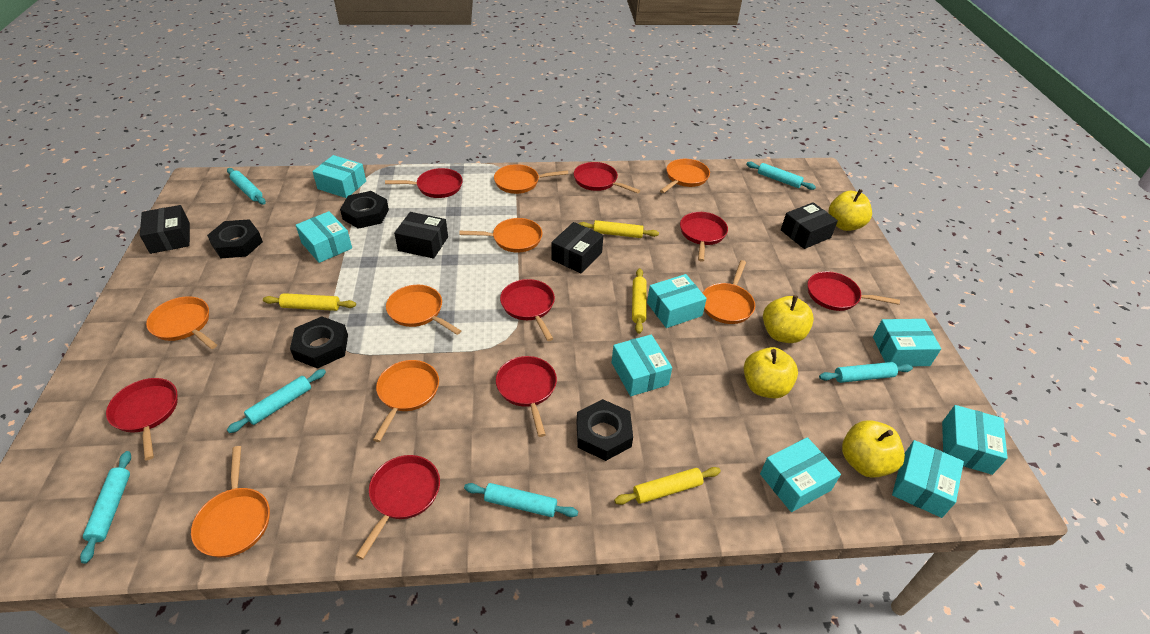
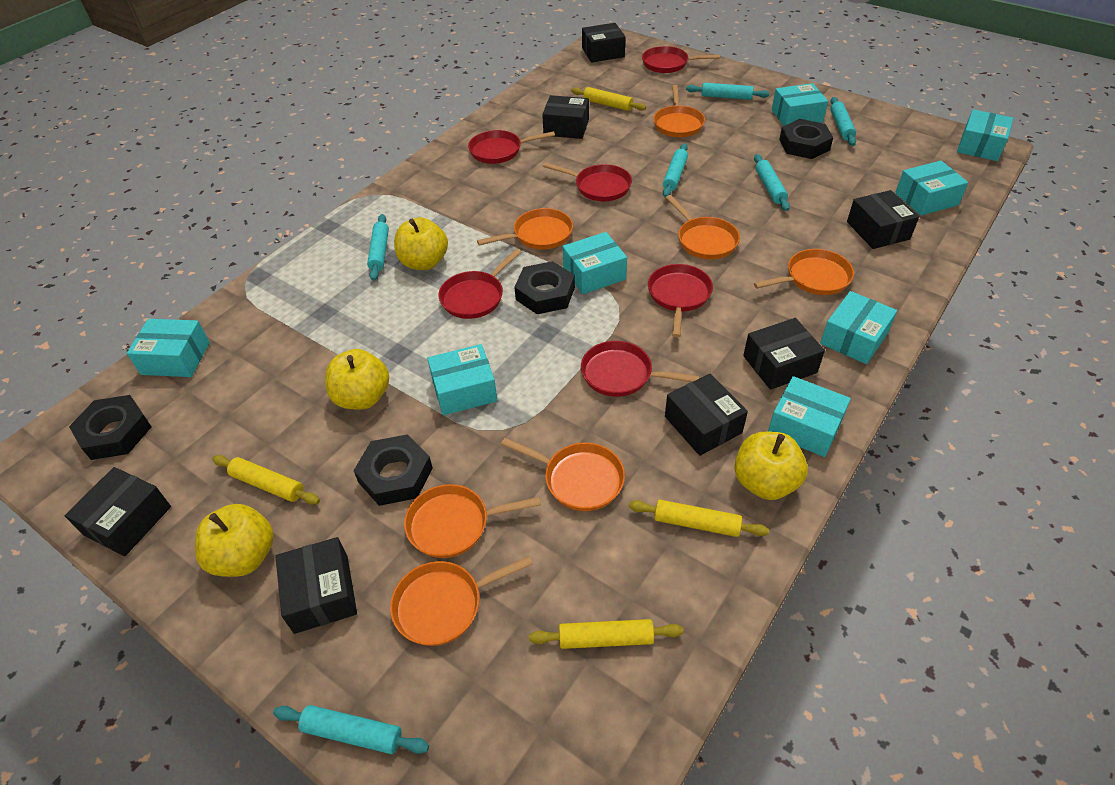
black box: 4 -> 7
orange pan: 8 -> 7
red pan: 8 -> 6

